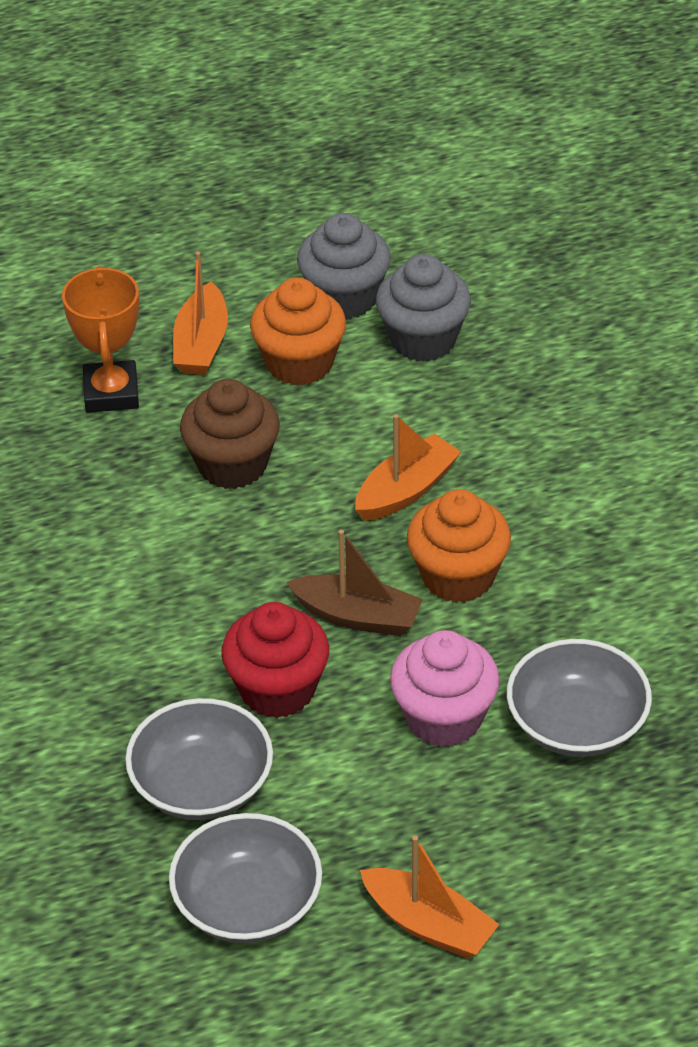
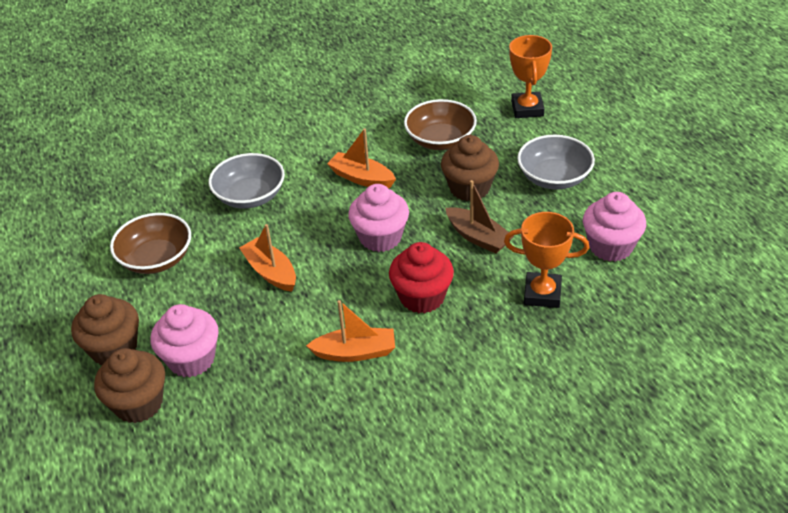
brown bowl: 0 -> 2
brown cupcake: 1 -> 3
grey bowl: 3 -> 2
grey cupcake: 2 -> 0
orange cupcake: 2 -> 0
orange trophy: 1 -> 2
pink cupcake: 1 -> 3

